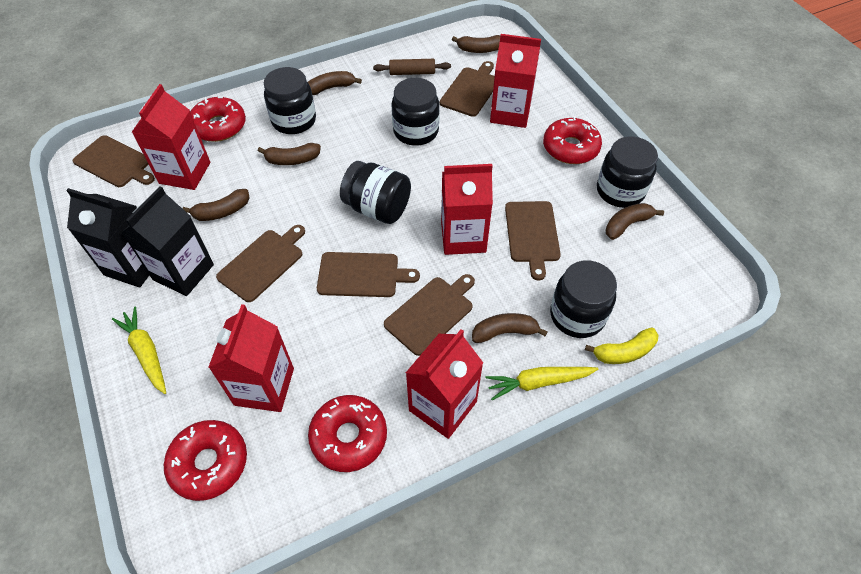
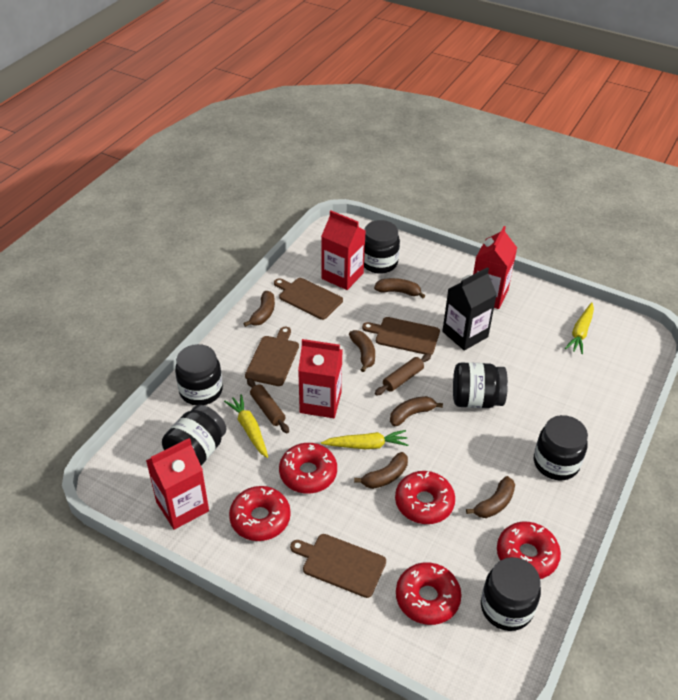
black carton: 2 -> 1
black jar: 5 -> 6
brown cutting board: 6 -> 4
brown rolling pin: 1 -> 2
red carton: 5 -> 4
red donut: 4 -> 5
yellow banana: 1 -> 0
yellow carrot: 2 -> 3

